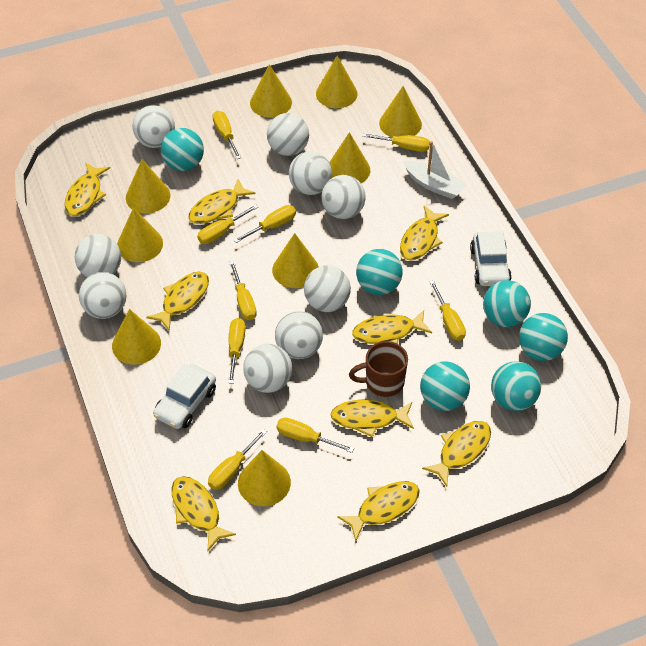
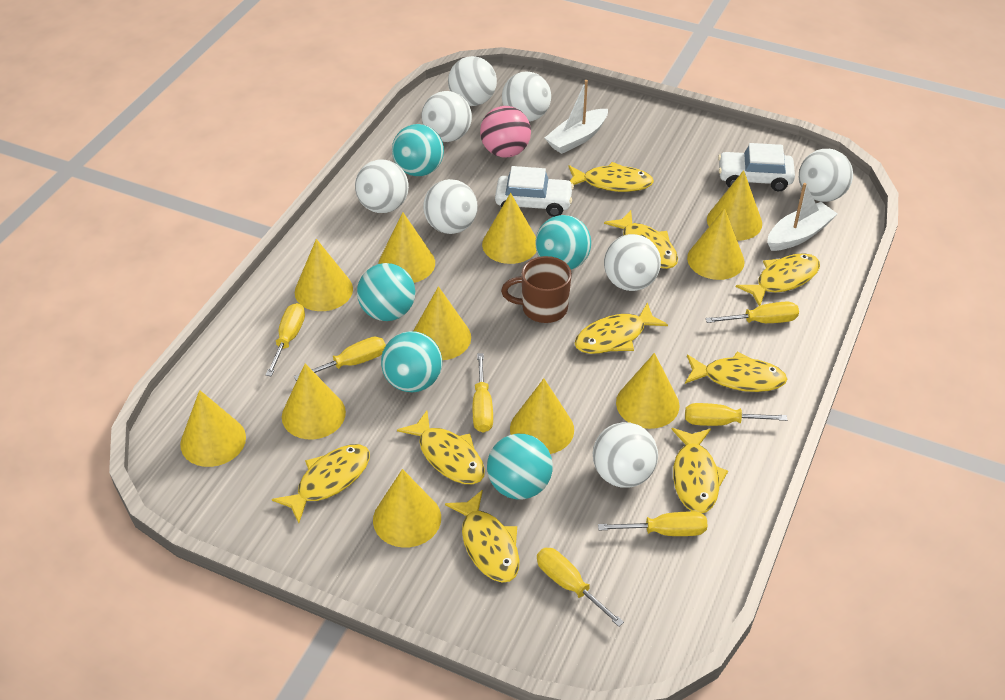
pink ball: 0 -> 1
turquoise ball: 6 -> 5
white ball: 9 -> 8
white boat: 1 -> 2
yellow cone: 9 -> 11
yellow screwdriver: 9 -> 7

